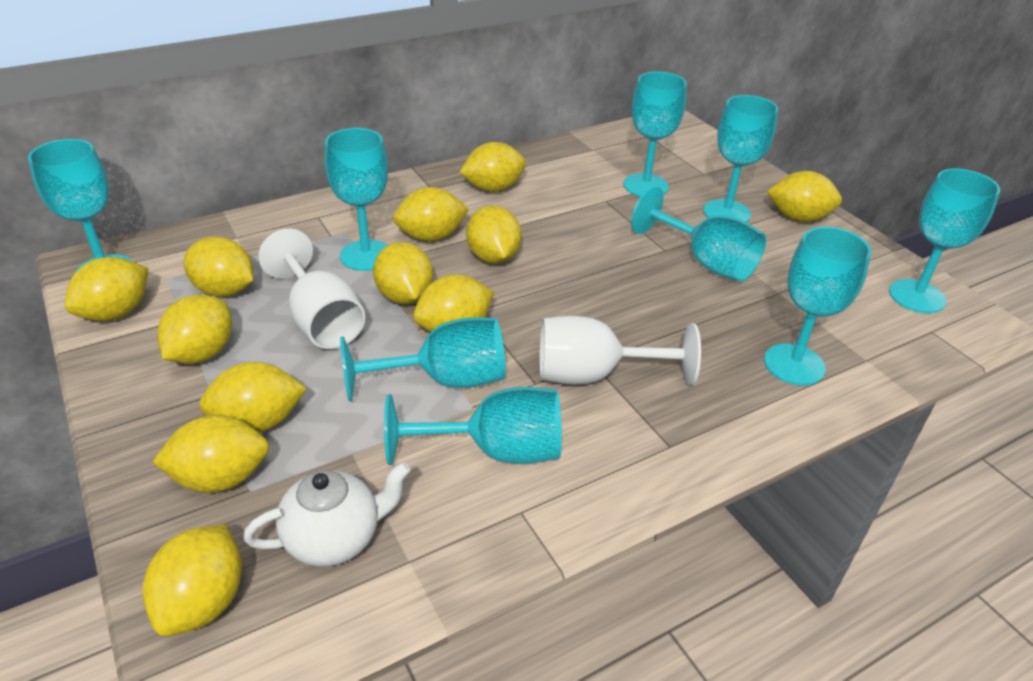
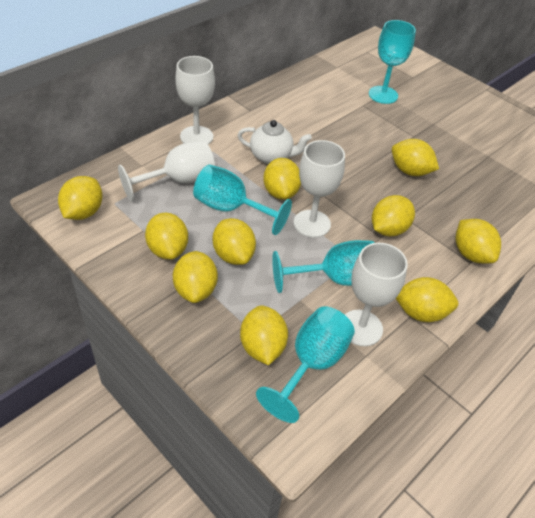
turquoise goblet: 9 -> 4
white goblet: 2 -> 4
yellow lemon: 12 -> 10

